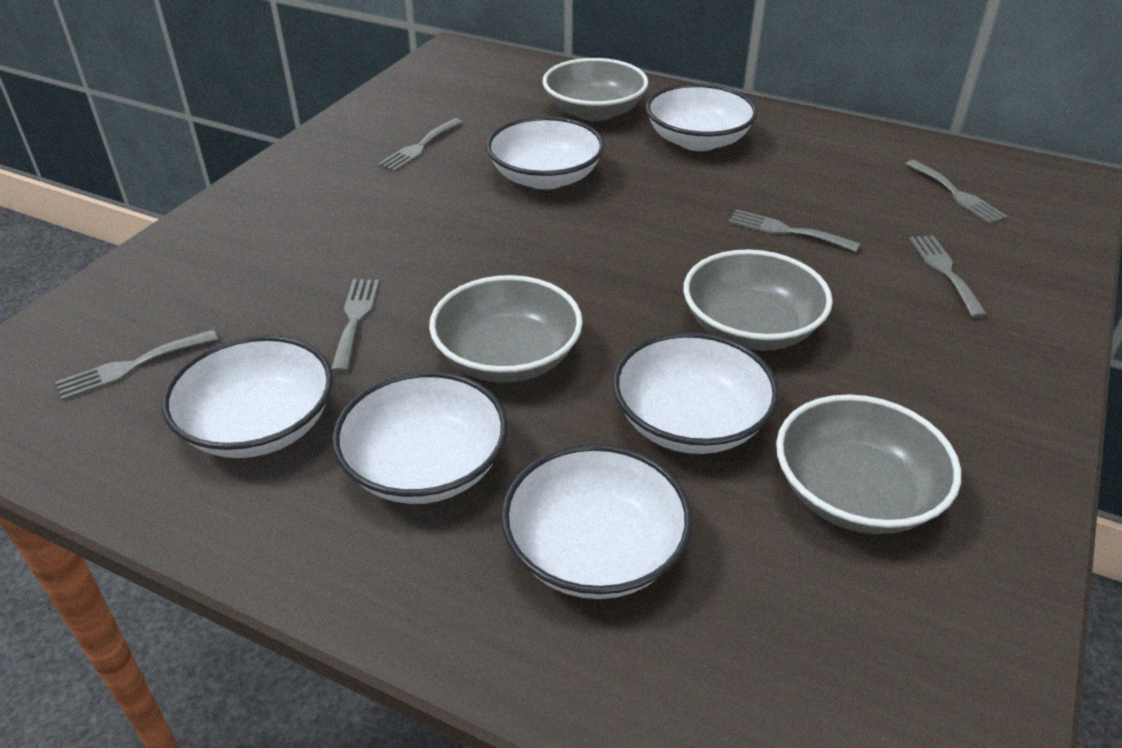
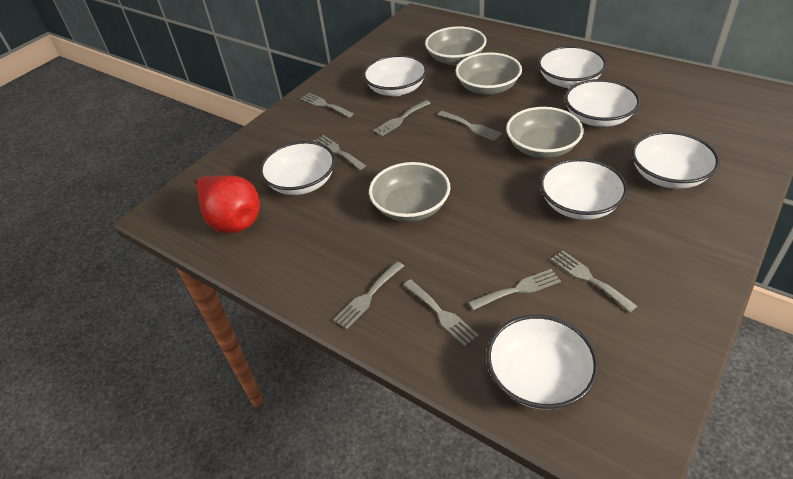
grey fork: 6 -> 8
red pear: 0 -> 1
white bowl: 6 -> 7

